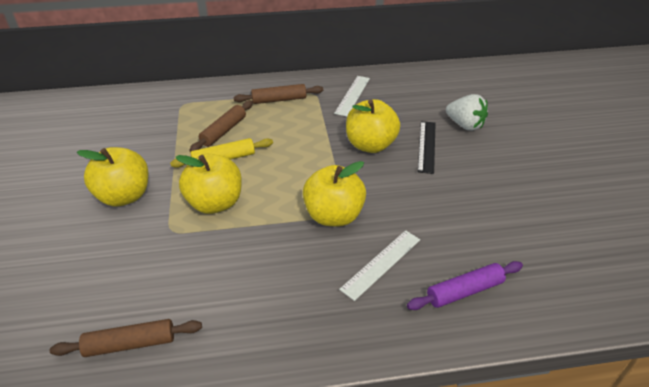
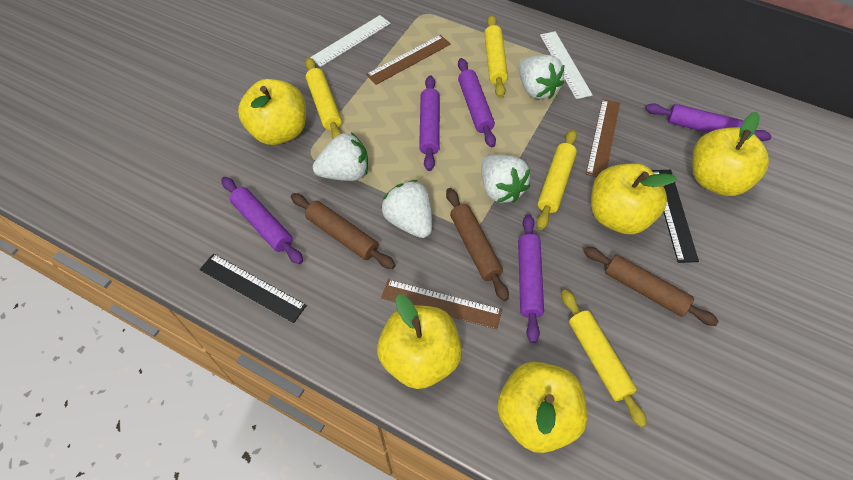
black ruler: 1 -> 2
brown ruler: 0 -> 3
purple rolling pin: 1 -> 5
white strawberry: 1 -> 4
yellow apple: 4 -> 5
yellow rolling pin: 1 -> 4

